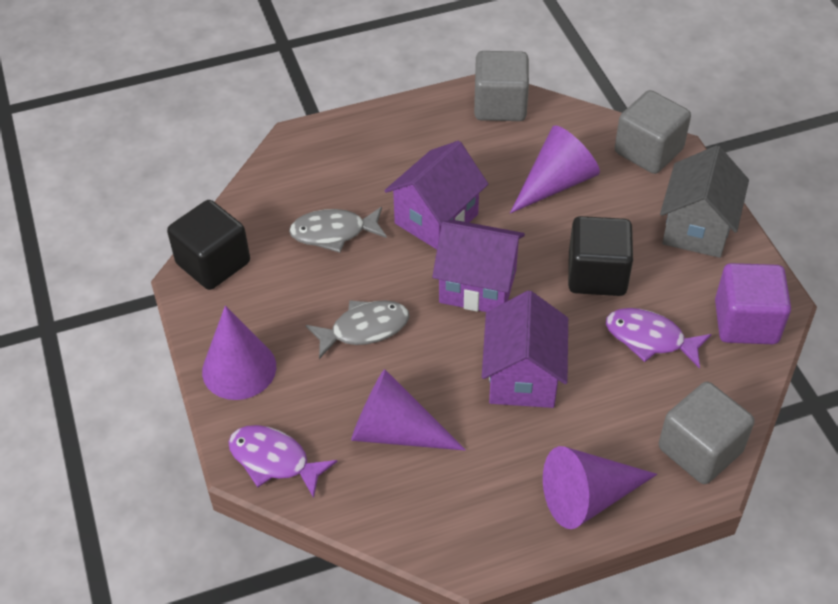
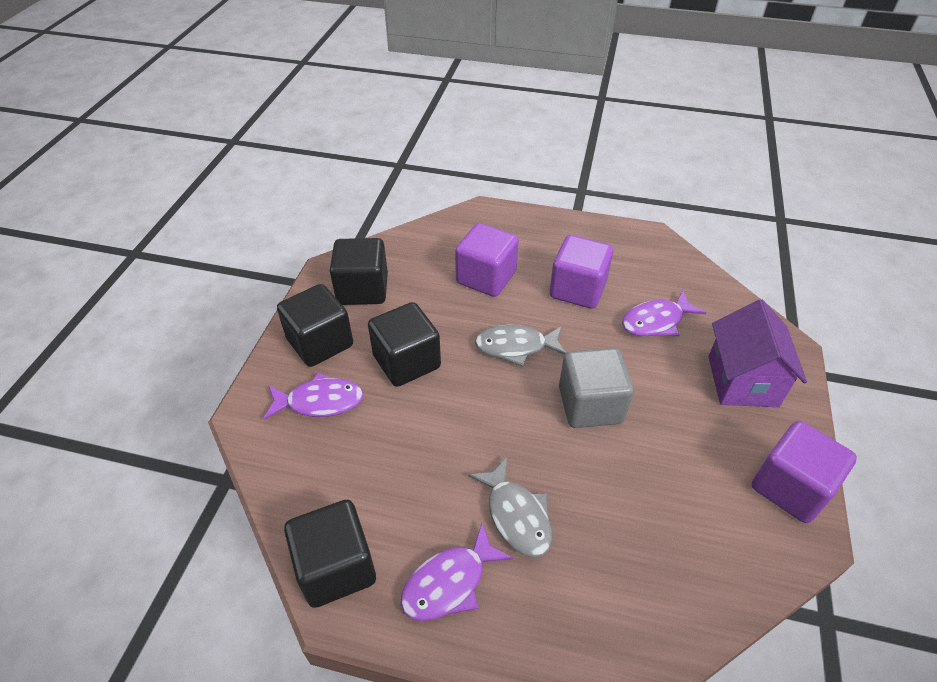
black cube: 2 -> 4
grey cube: 3 -> 1
grey house: 1 -> 0
purple cone: 4 -> 0
purple cube: 1 -> 3
purple fish: 2 -> 3
purple house: 3 -> 1

